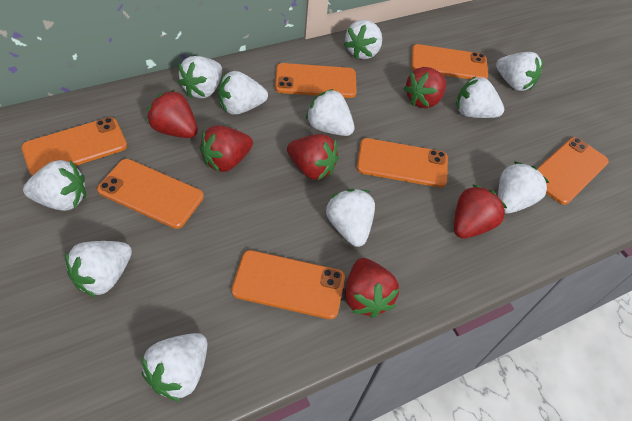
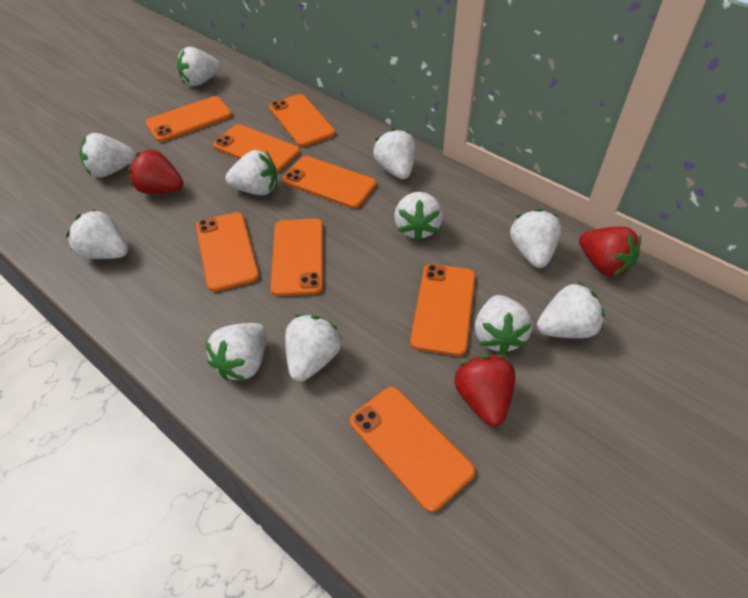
orange phone: 7 -> 8
red strawberry: 6 -> 3

